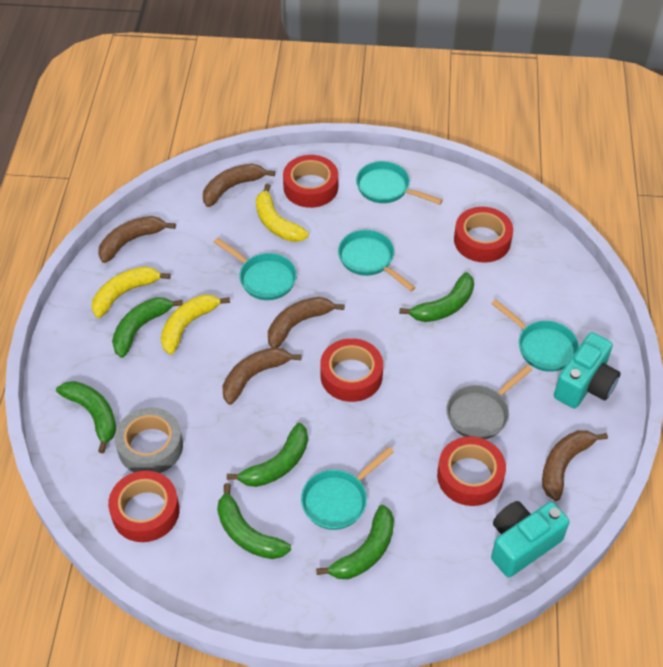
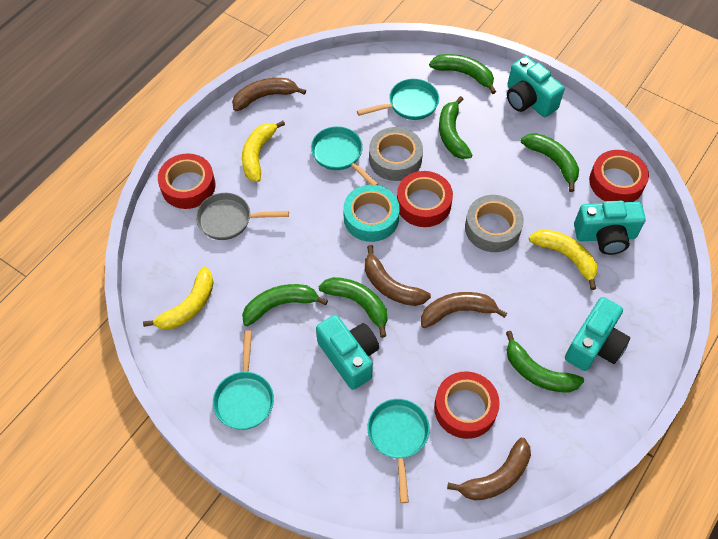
brown banana: 5 -> 4
grey tape: 1 -> 2
red tape: 5 -> 4
turquoise camera: 2 -> 4
turquoise pan: 5 -> 4
turquoise tape: 0 -> 1

